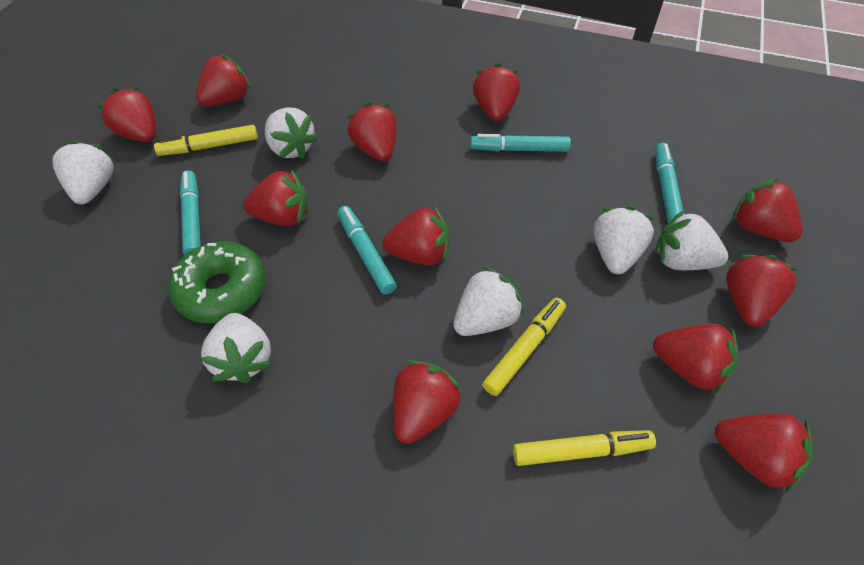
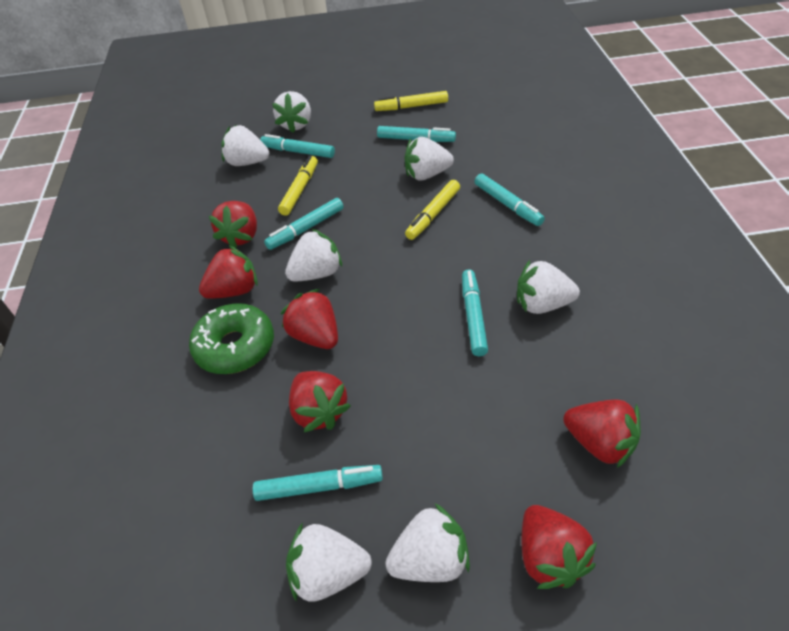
red strawberry: 11 -> 6
turquoise marker: 4 -> 6
white strawberry: 6 -> 7

